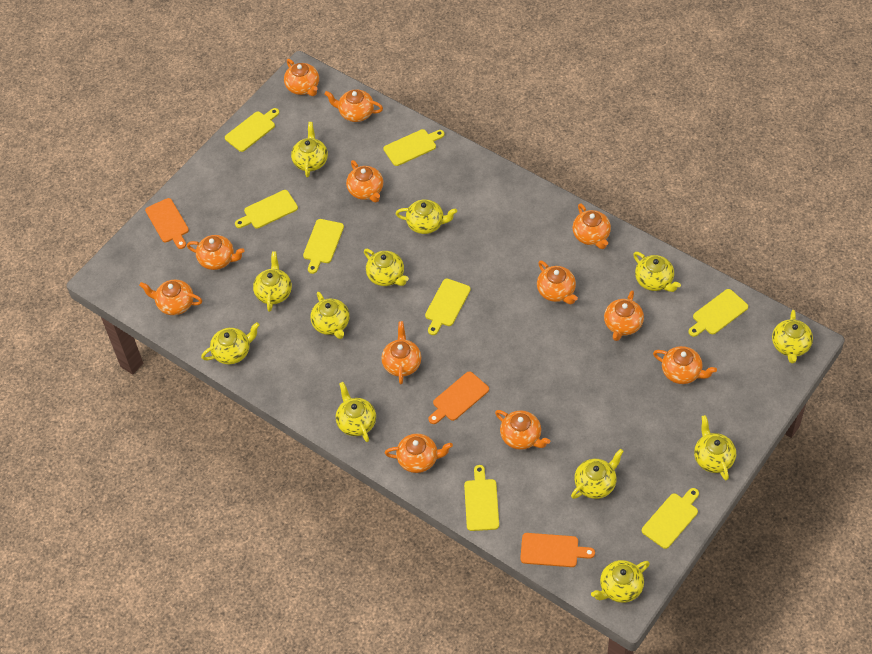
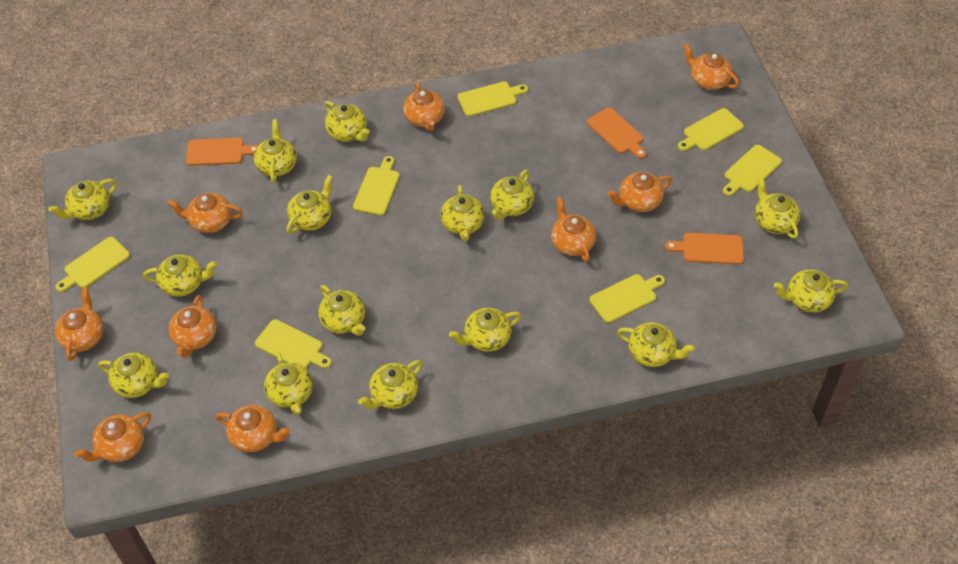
orange teapot: 12 -> 9
yellow cutting board: 8 -> 7
yellow teapot: 12 -> 15

